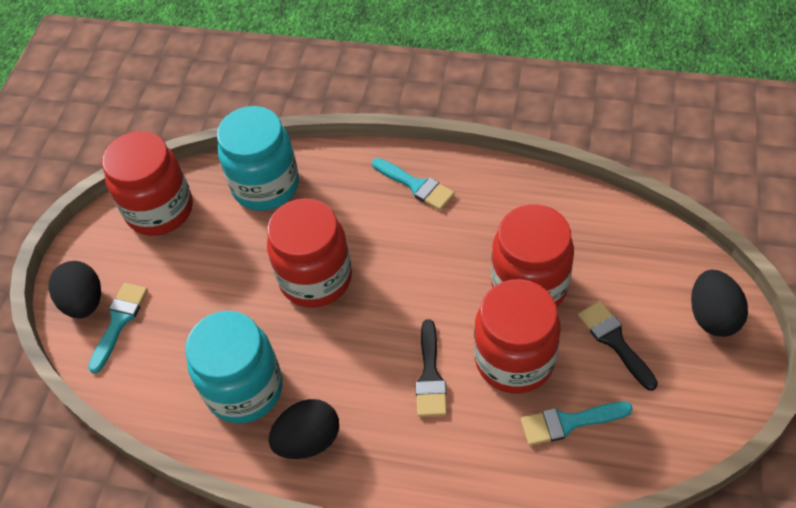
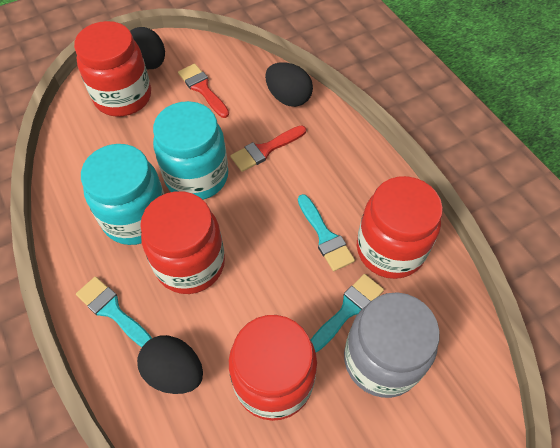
black brush: 2 -> 0
grey jar: 0 -> 1
red brush: 0 -> 2

